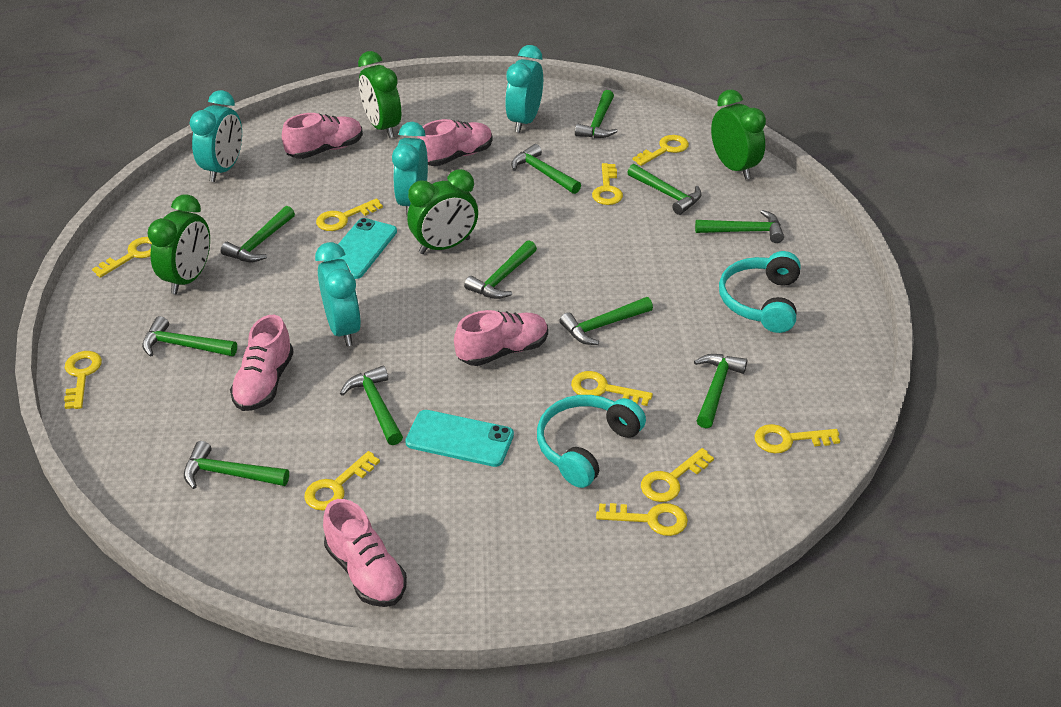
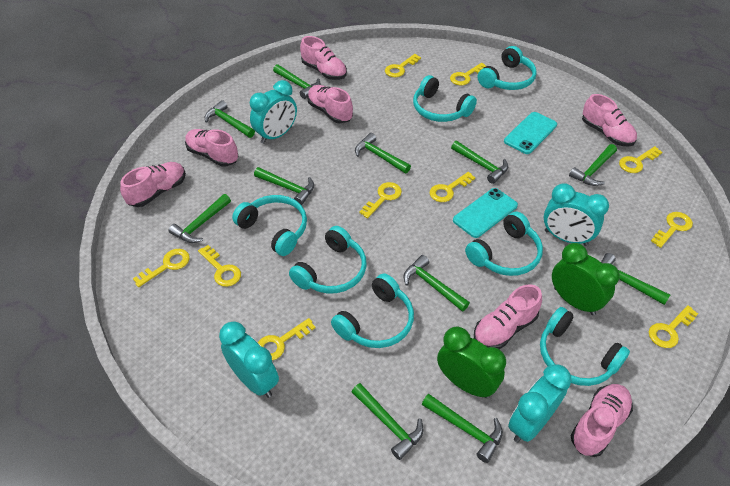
green clock: 4 -> 2
pink shoe: 5 -> 7
turquoise headphones: 2 -> 7

